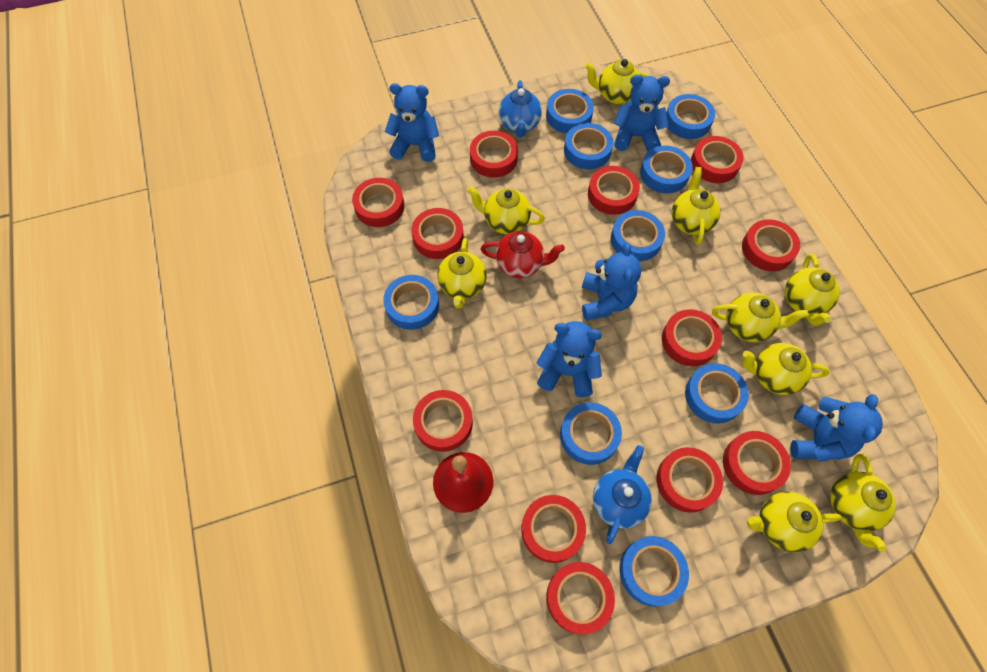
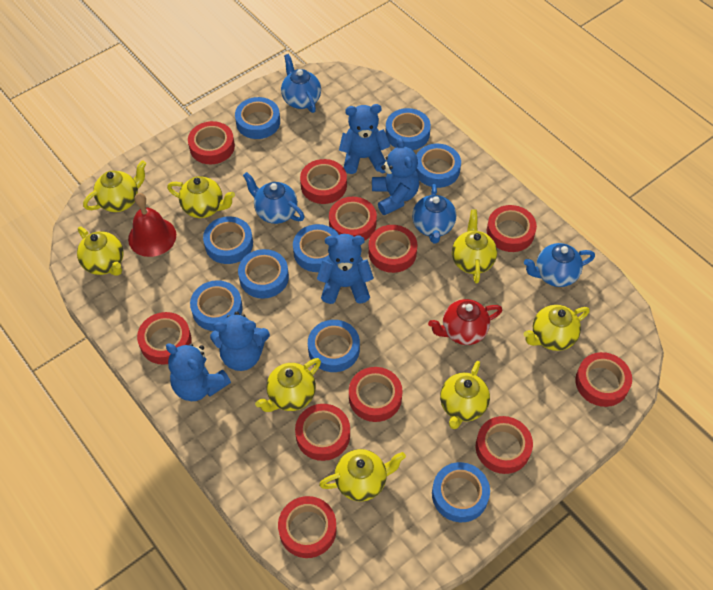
blue teapot: 2 -> 4
red tape: 12 -> 11
yellow teapot: 9 -> 8

